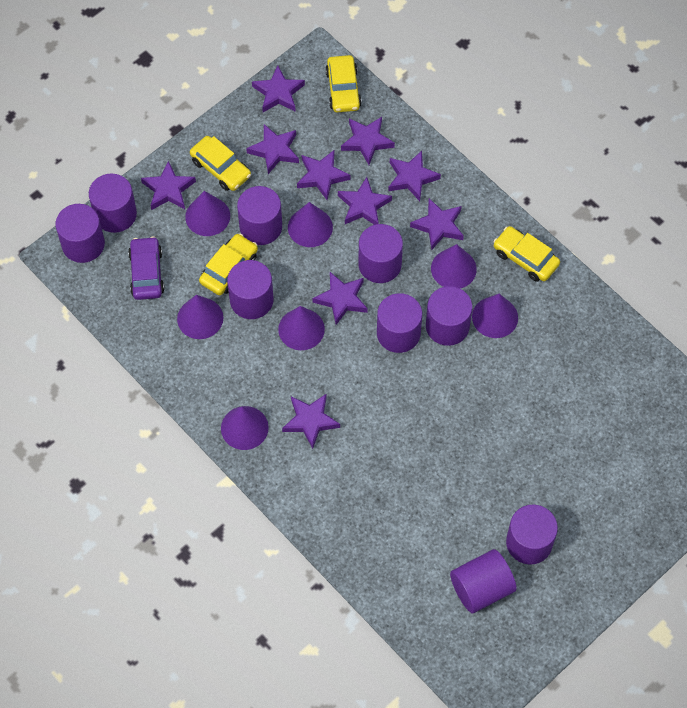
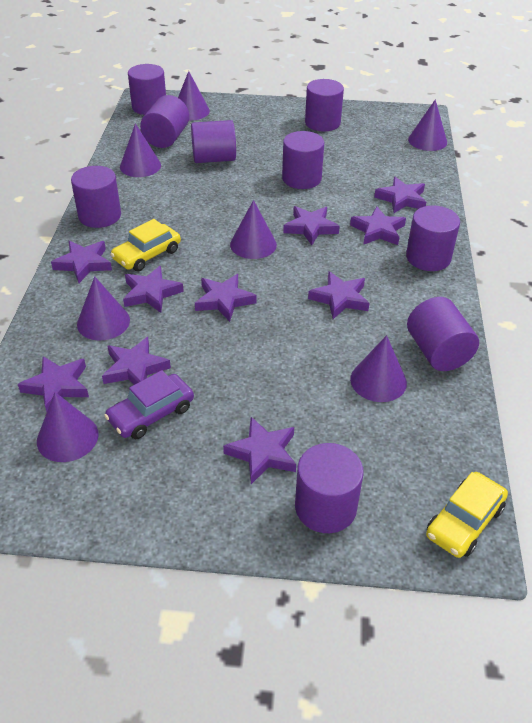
yellow car: 4 -> 2

